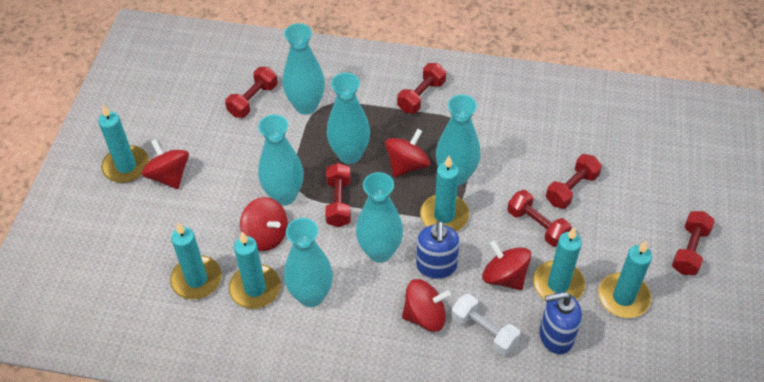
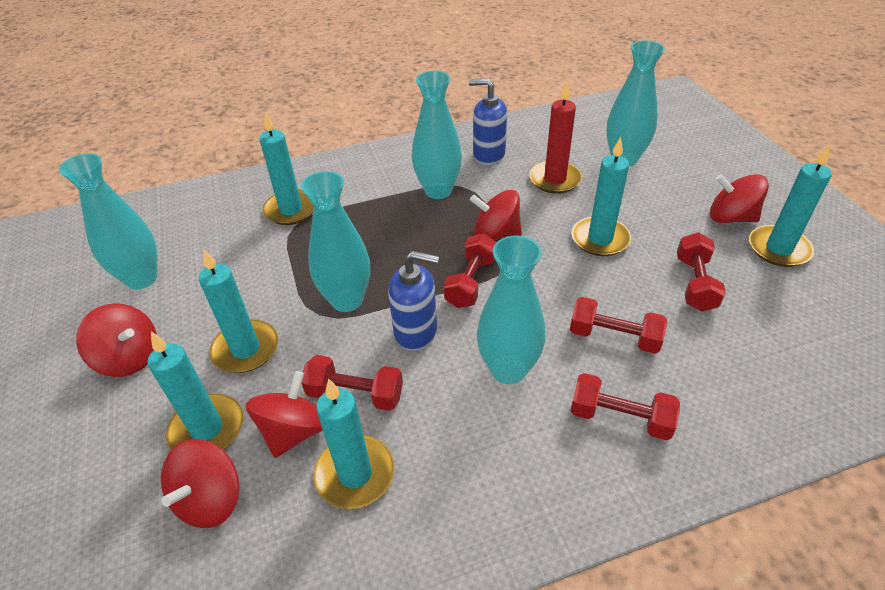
red candle: 0 -> 1
red dumbbell: 6 -> 5
turquoise vase: 6 -> 5
white dumbbell: 1 -> 0

